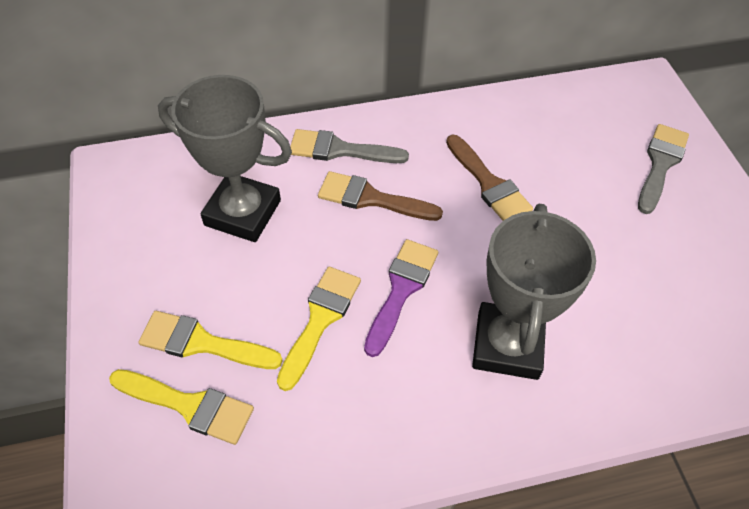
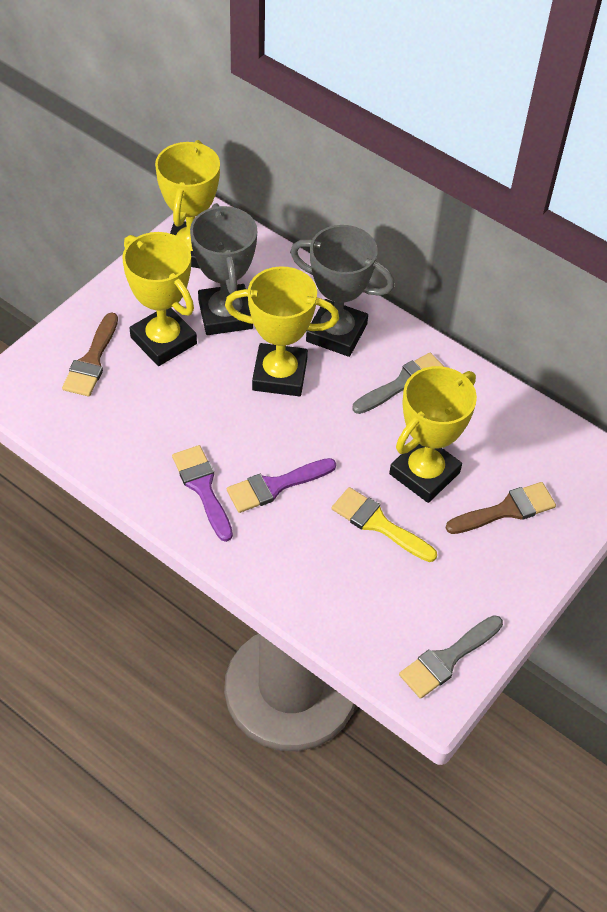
purple brush: 1 -> 2
yellow brush: 3 -> 1
yellow trophy: 0 -> 4

